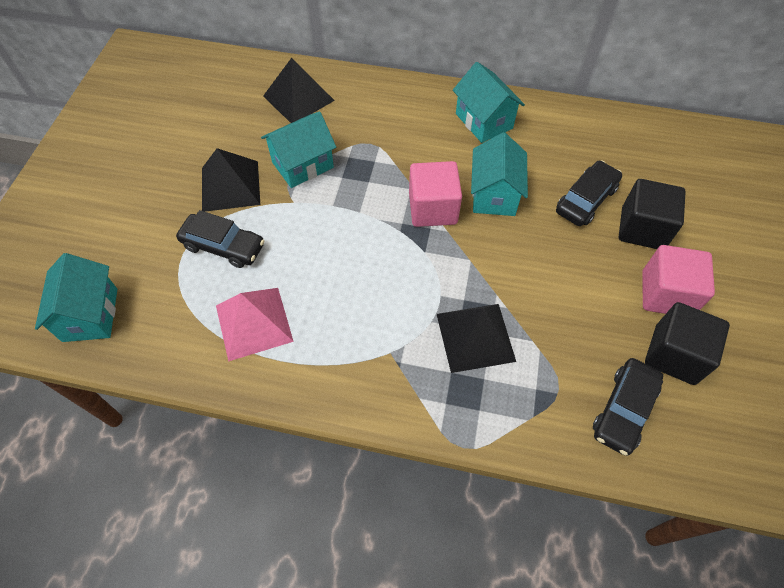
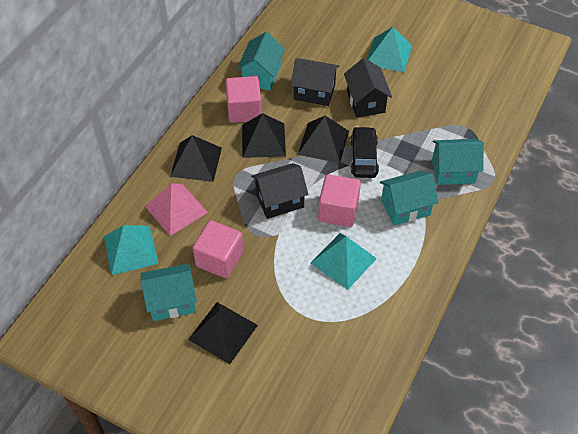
black car: 3 -> 1
black cube: 2 -> 0
black house: 0 -> 3
black pyramid: 3 -> 4
pink cube: 2 -> 3
turquoise pyramid: 0 -> 3

